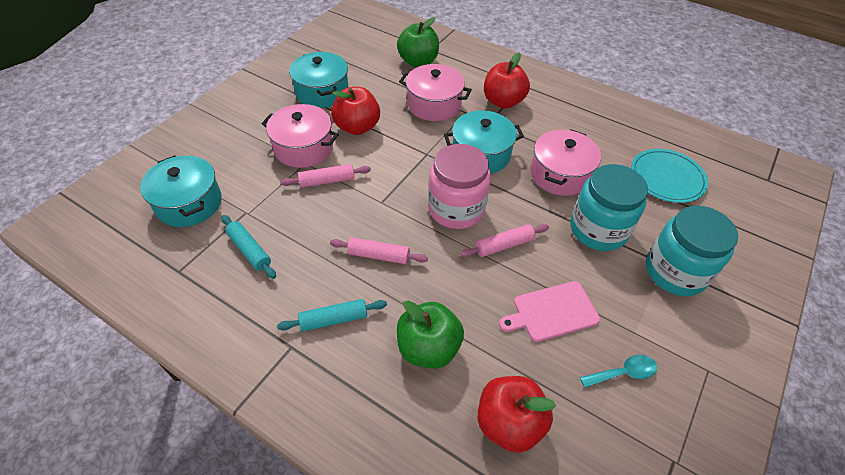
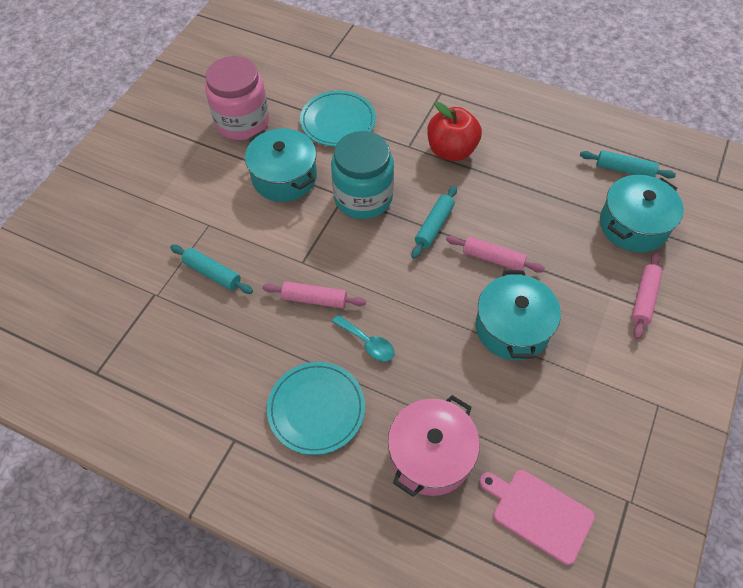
green apple: 2 -> 0
pink pot: 3 -> 1
red apple: 3 -> 1
turquoise jar: 2 -> 1
turquoise plate: 1 -> 2
turquoise rolling pin: 2 -> 3

